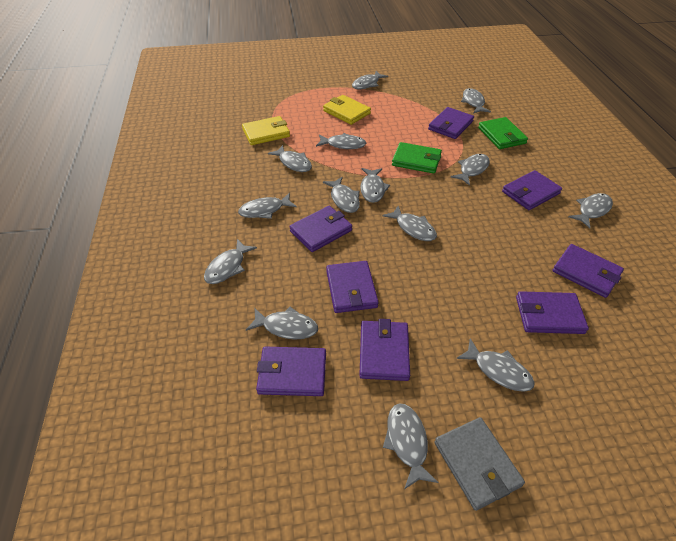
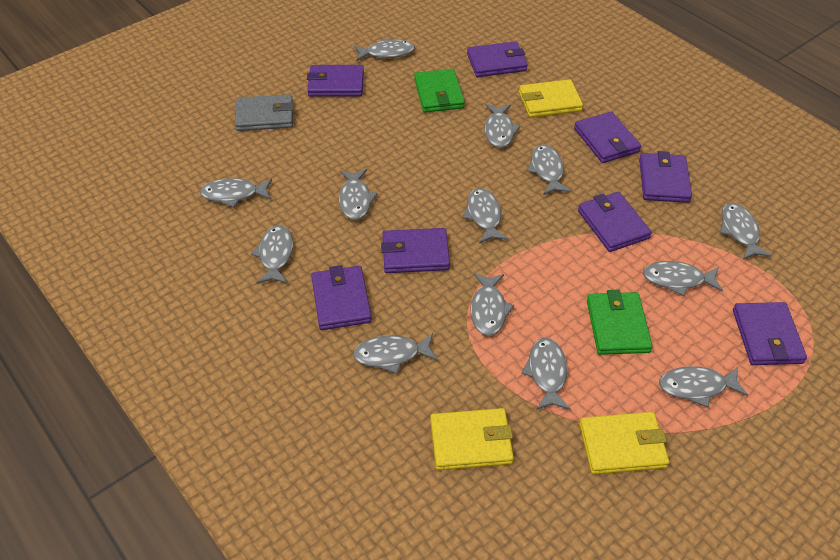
grey fish: 14 -> 13
yellow wallet: 2 -> 3

